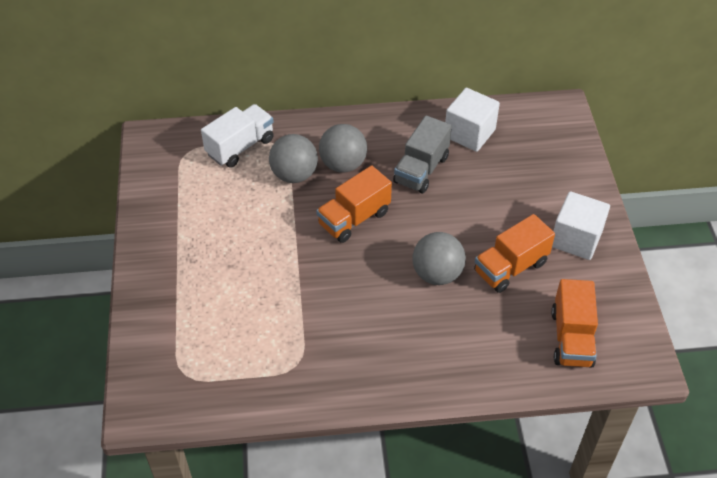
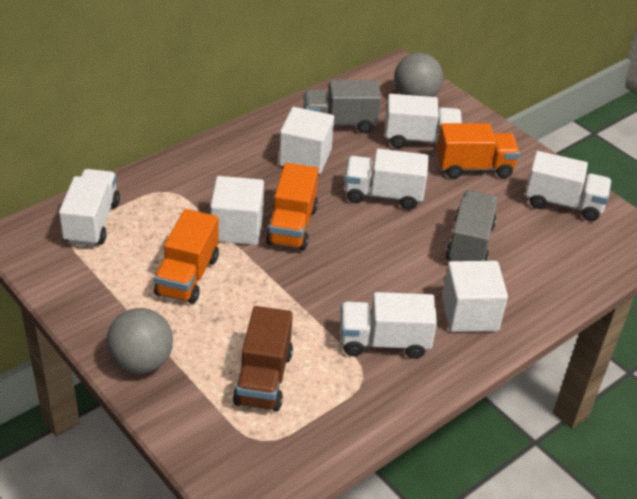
brown truck: 0 -> 1
grey ball: 3 -> 2
grey truck: 1 -> 2
white cube: 2 -> 3
white truck: 1 -> 5

